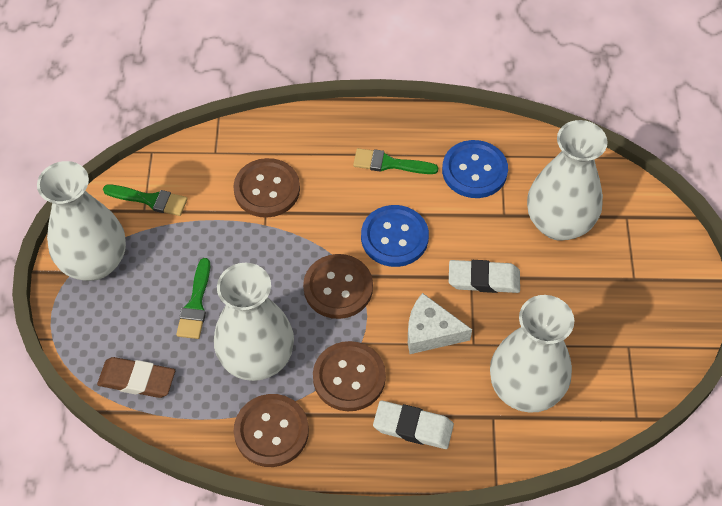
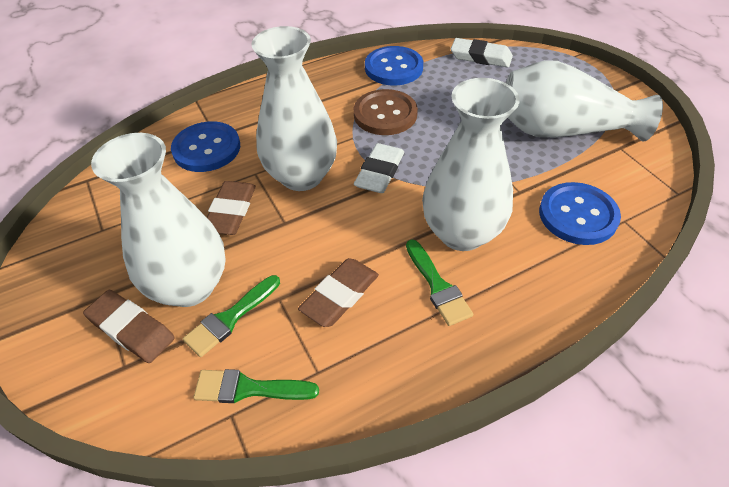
blue button: 2 -> 3
brown button: 4 -> 1
brown eraser: 1 -> 3
white cheese: 1 -> 0

